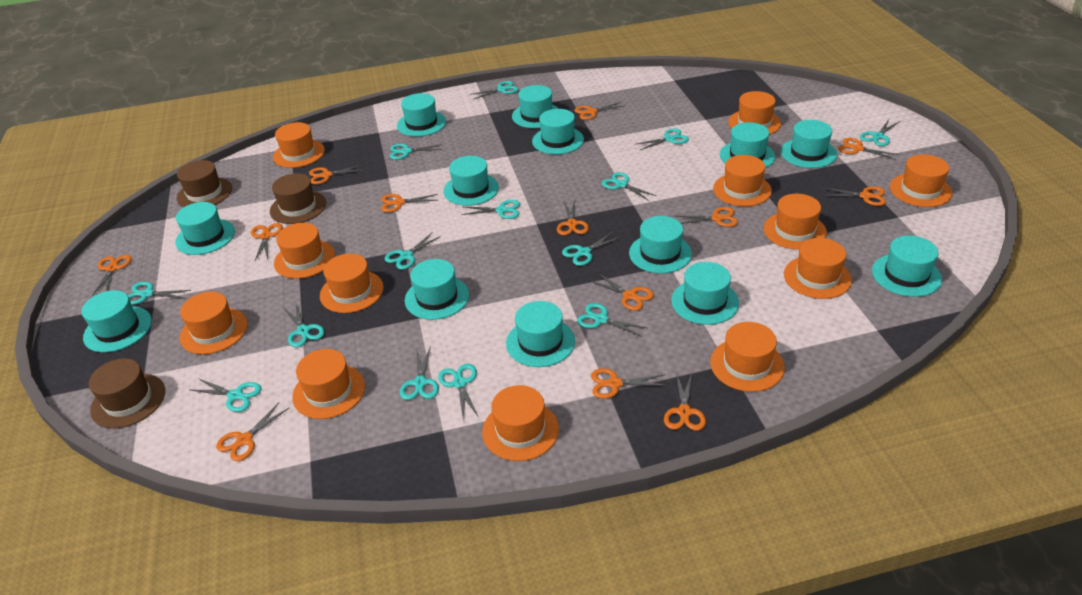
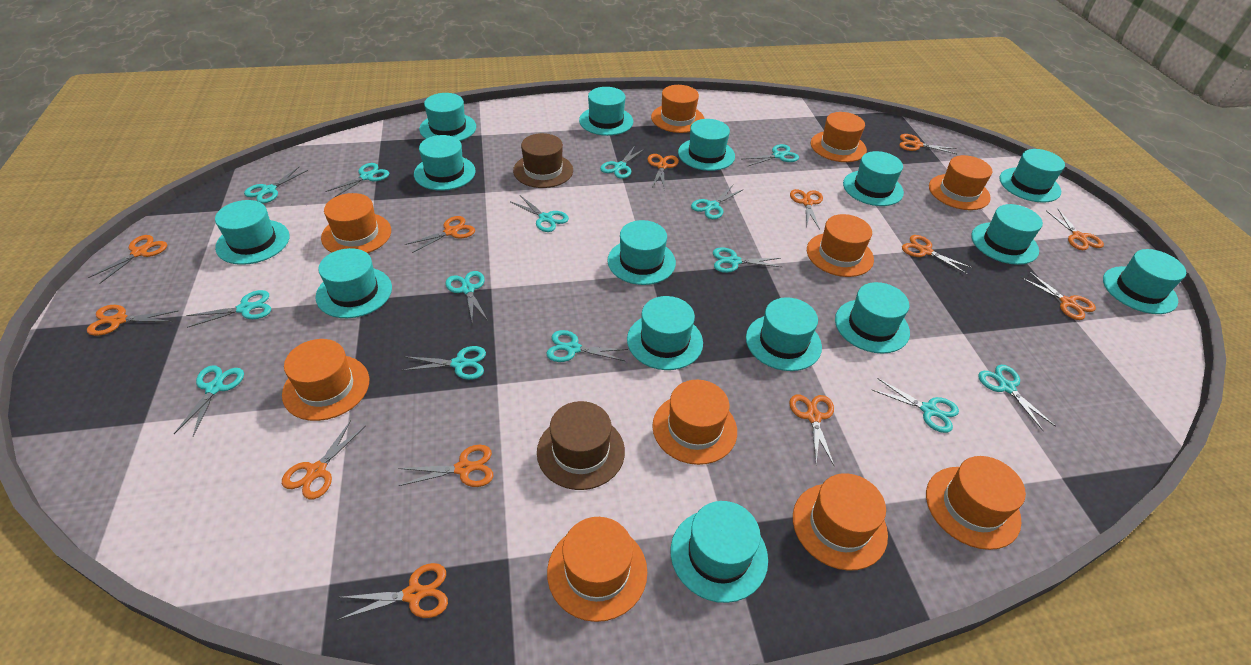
brown hat: 3 -> 2
orange hat: 12 -> 10
turquoise hat: 13 -> 15

